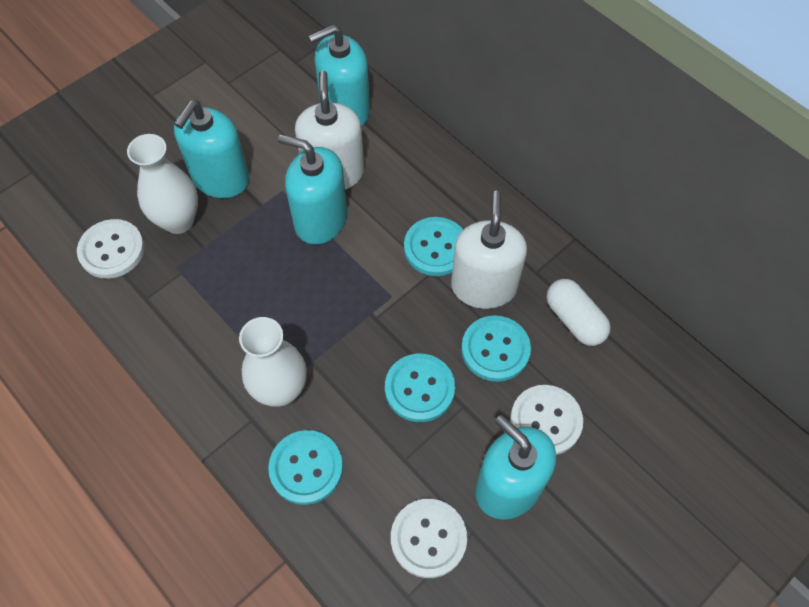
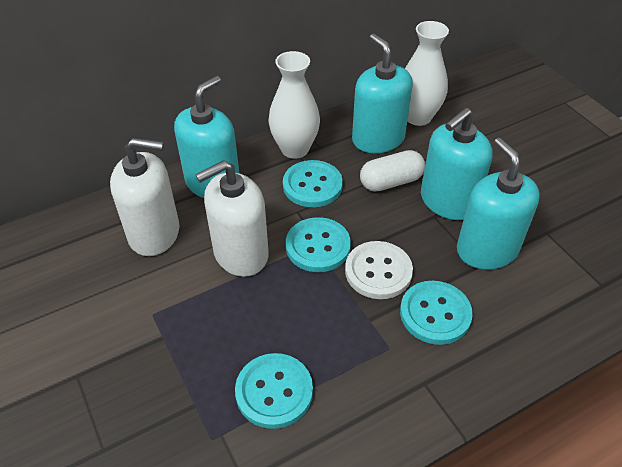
white button: 3 -> 1

